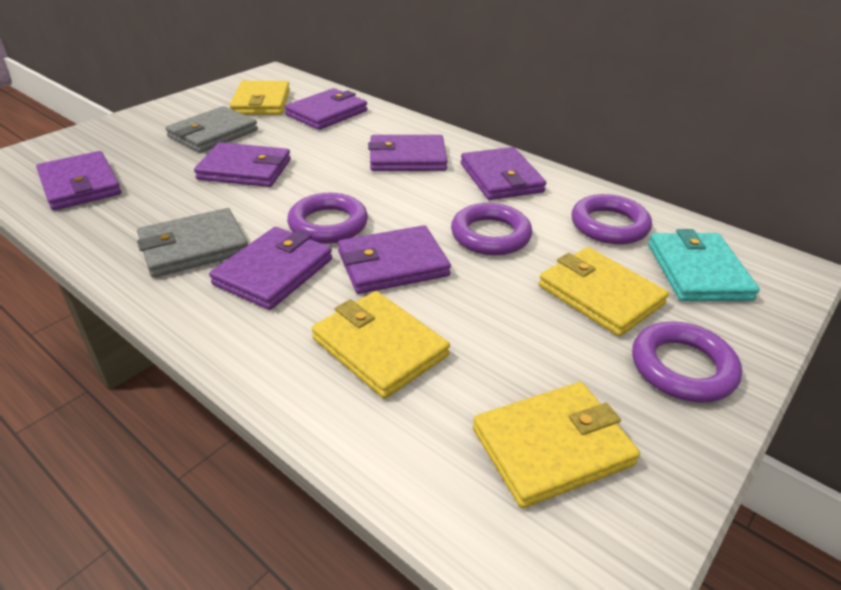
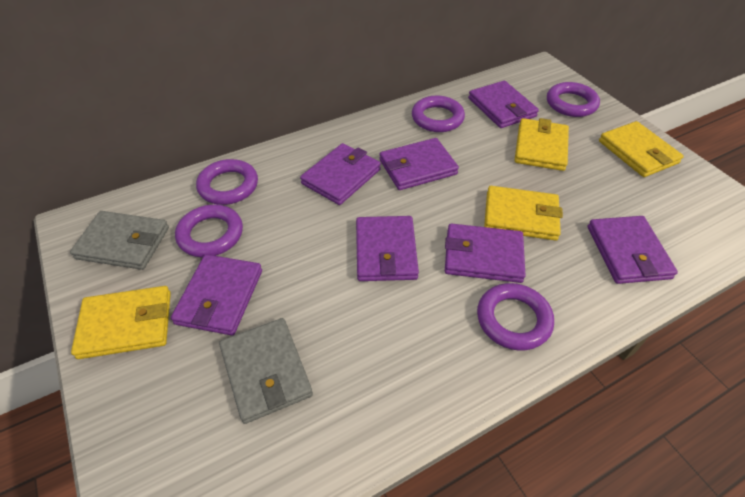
purple ring: 4 -> 5
turquoise wallet: 1 -> 0

